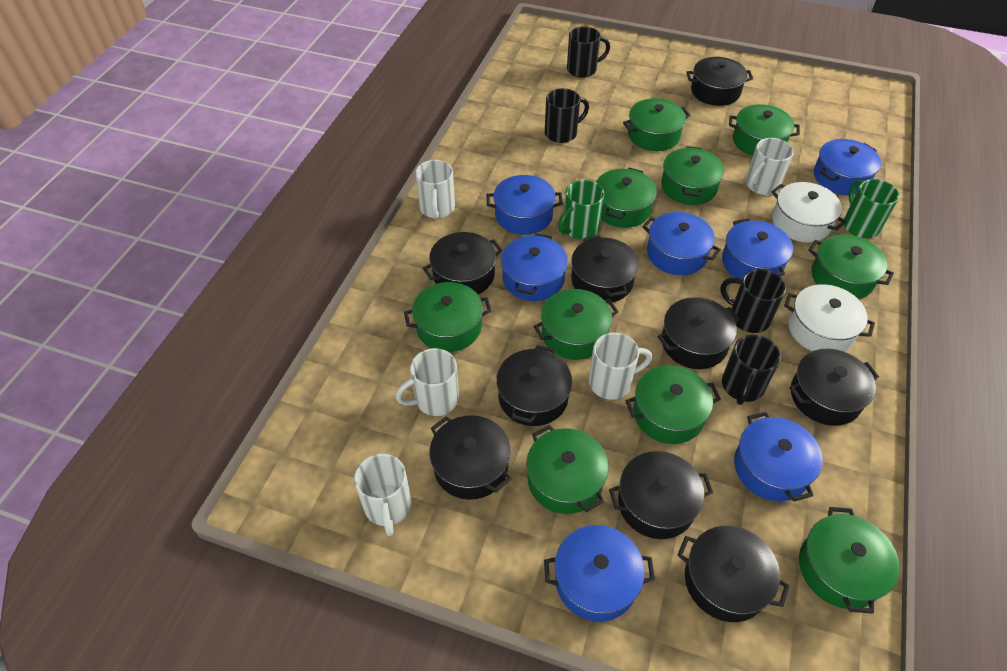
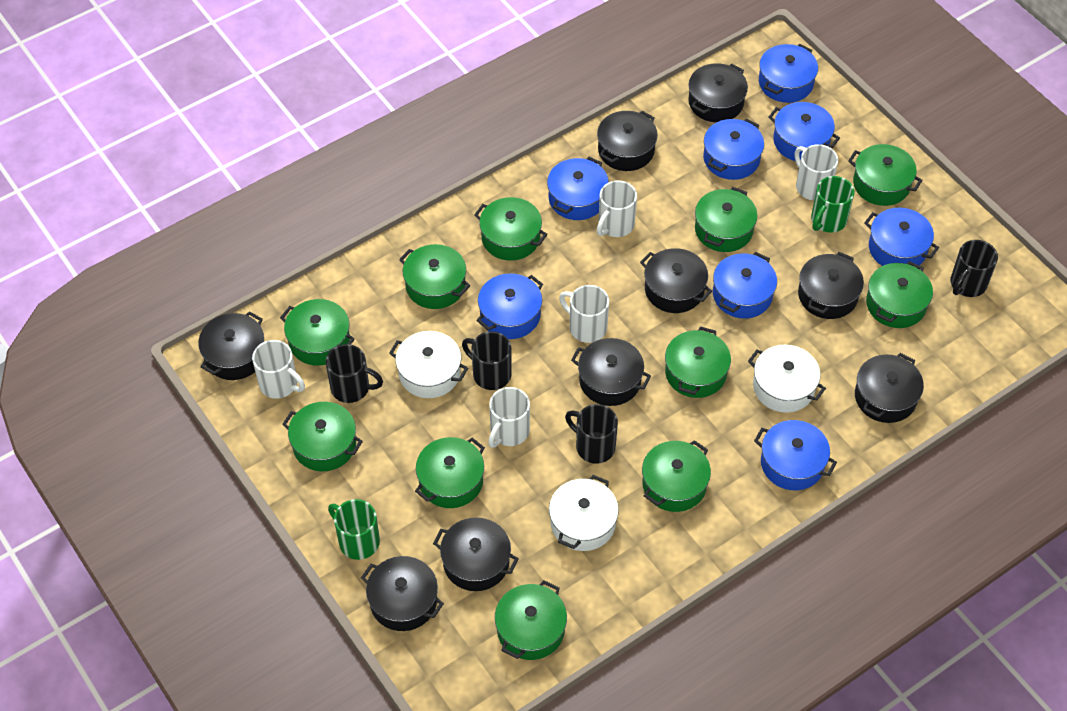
blue pot: 7 -> 8
green pot: 10 -> 11
white pot: 2 -> 3

